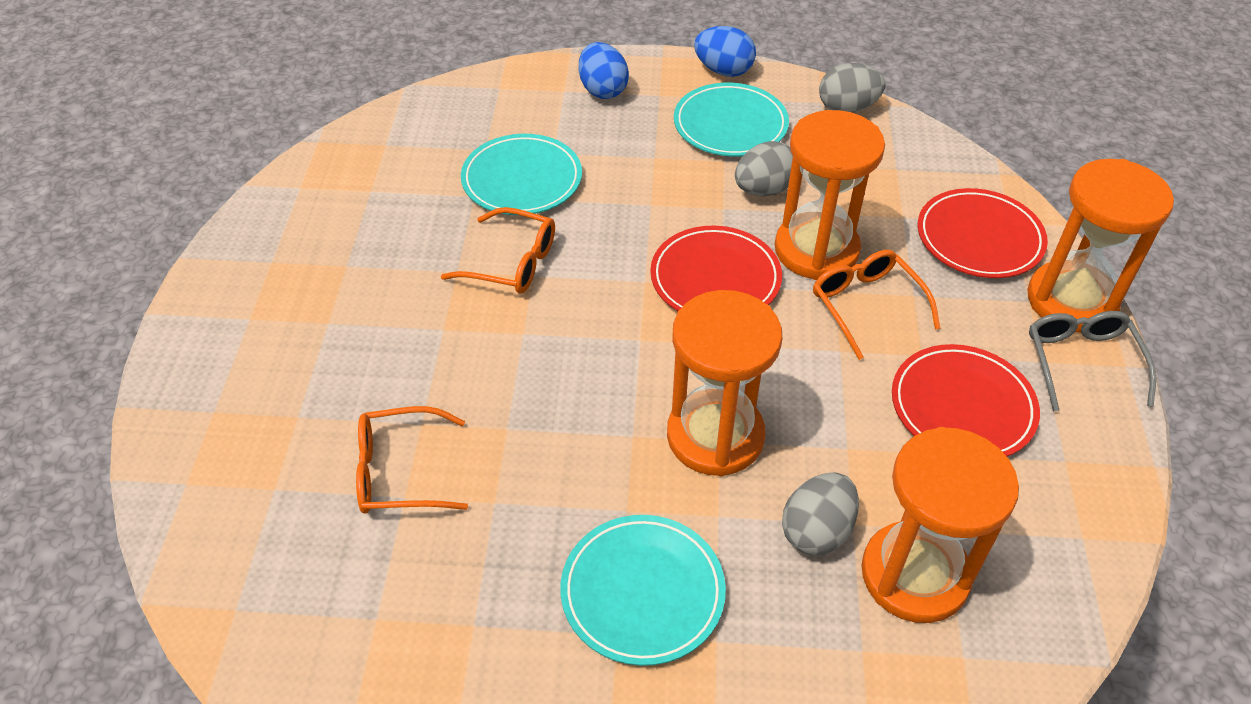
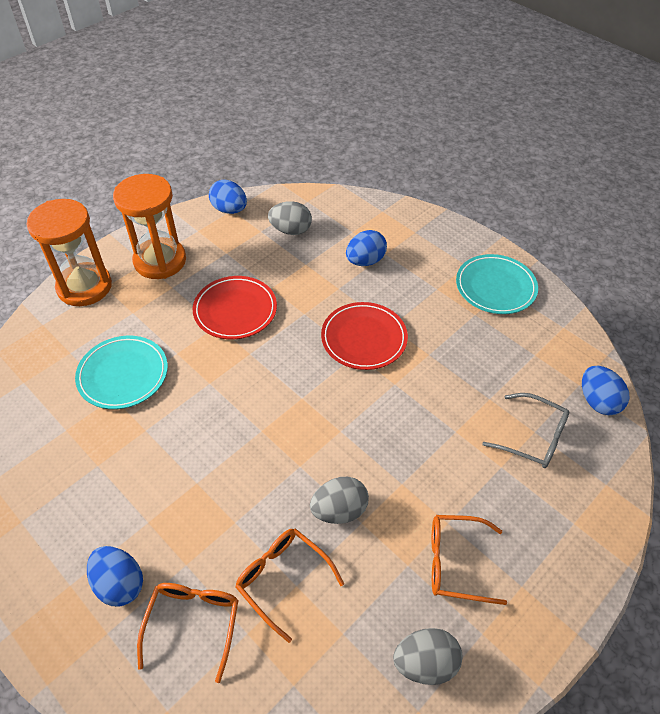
blue egg: 2 -> 4
orange hourglass: 4 -> 2
red plate: 3 -> 2
turquoise plate: 3 -> 2

